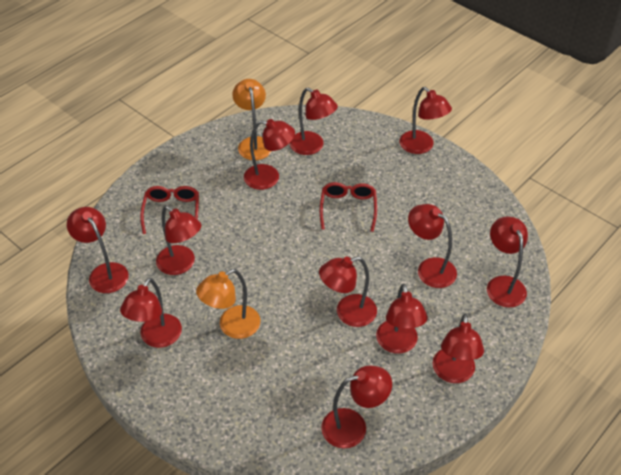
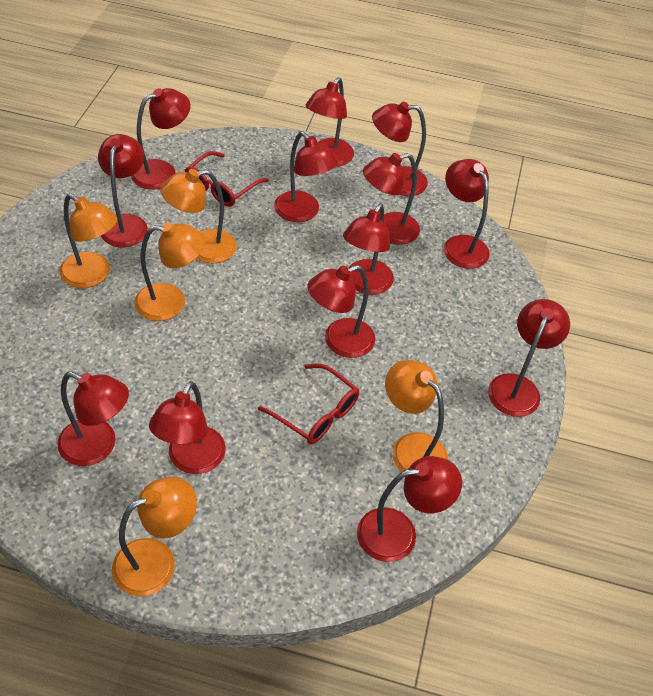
orange lamp: 2 -> 5
red lamp: 12 -> 13

